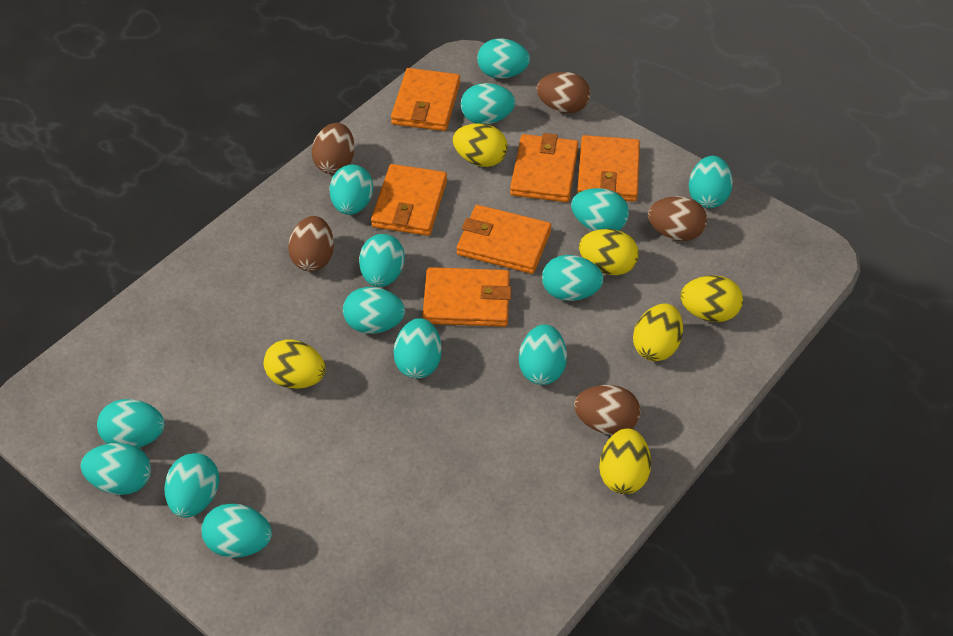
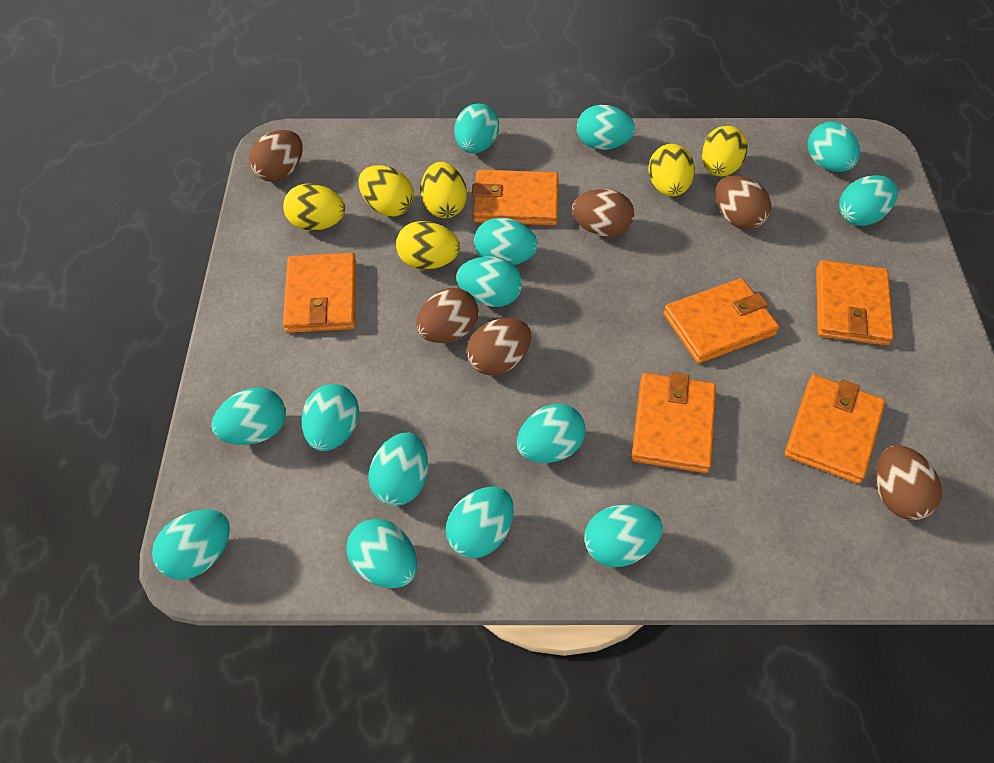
brown egg: 5 -> 6

